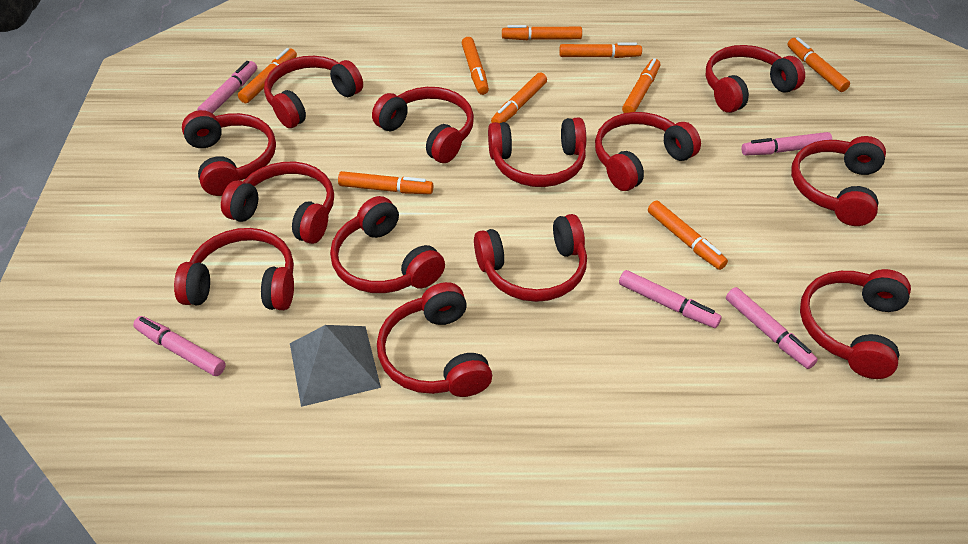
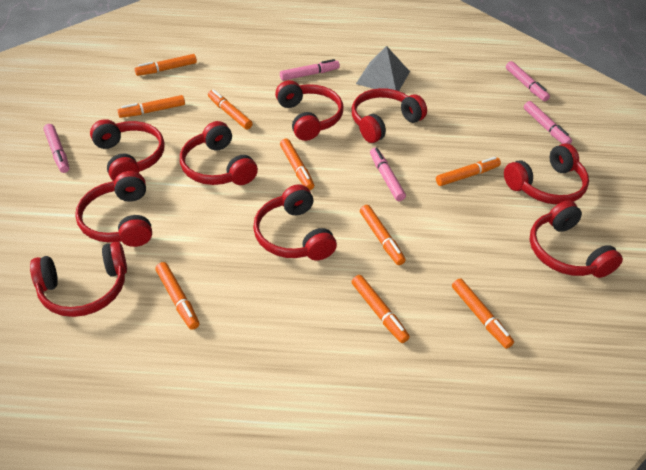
red headphones: 13 -> 9

